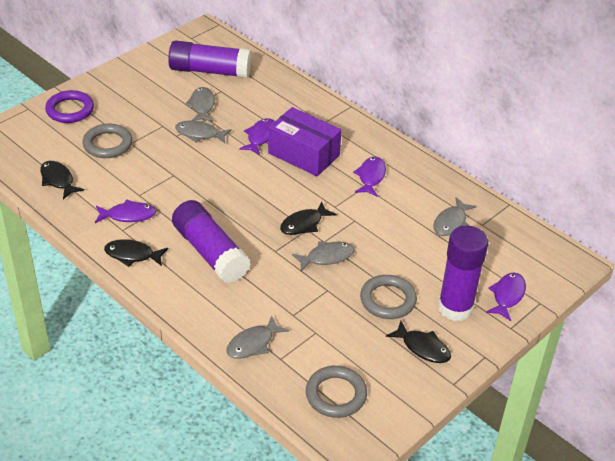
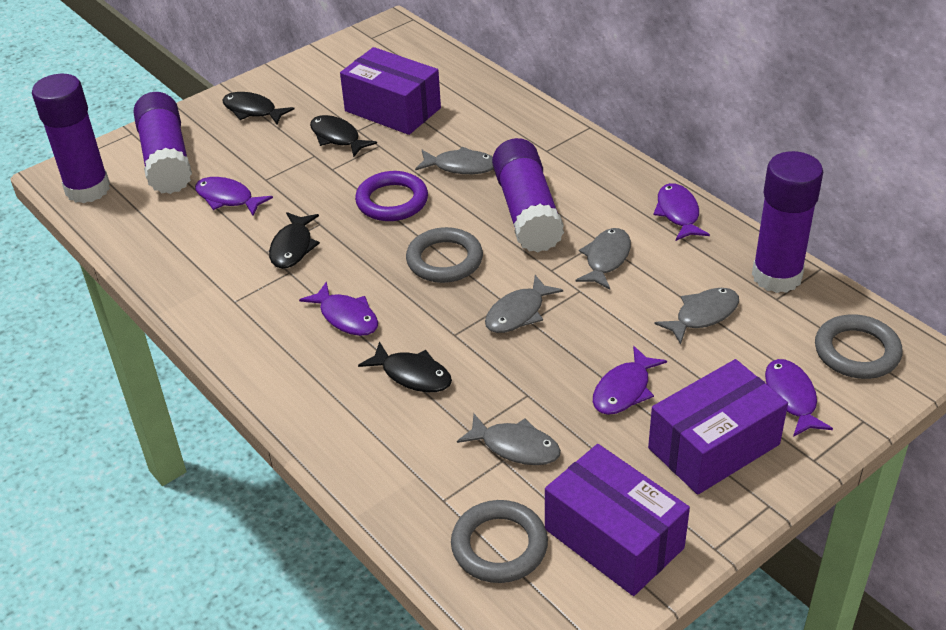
purple box: 1 -> 3
purple fish: 4 -> 5
purple glue stick: 3 -> 4

